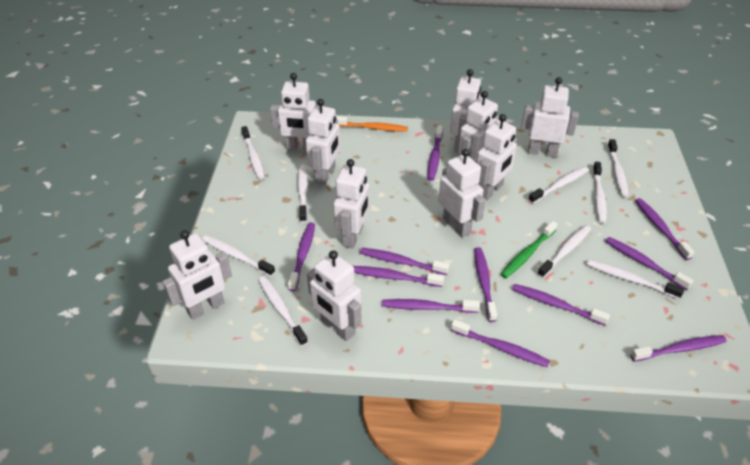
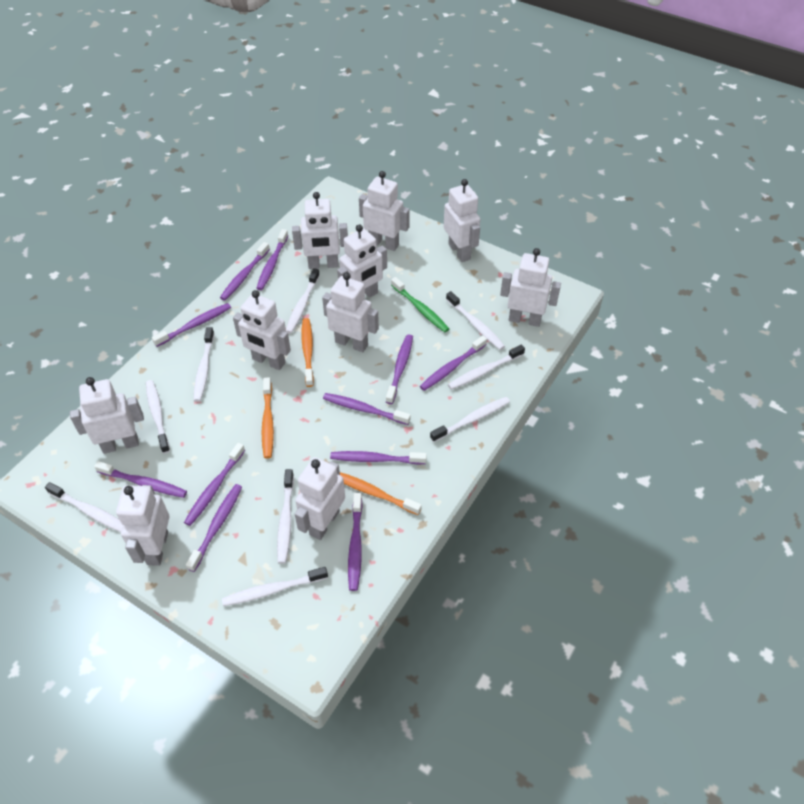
orange toothbrush: 1 -> 3

